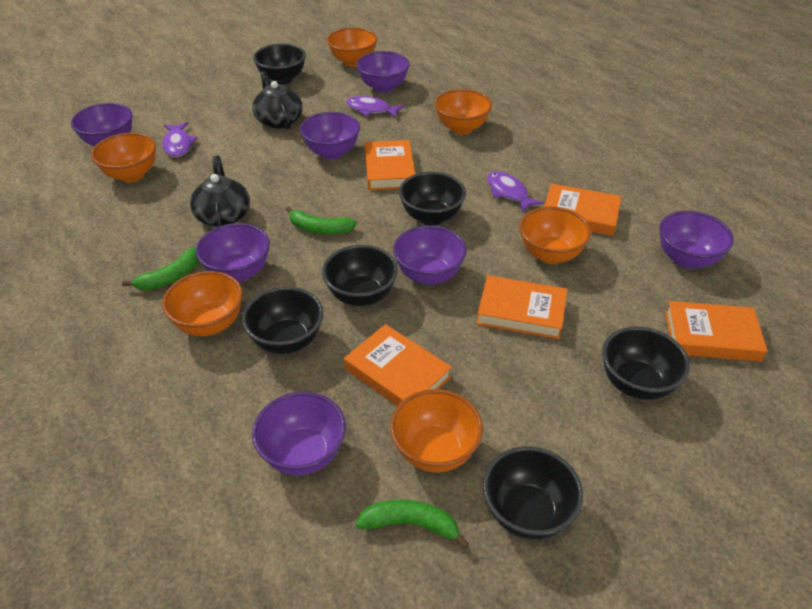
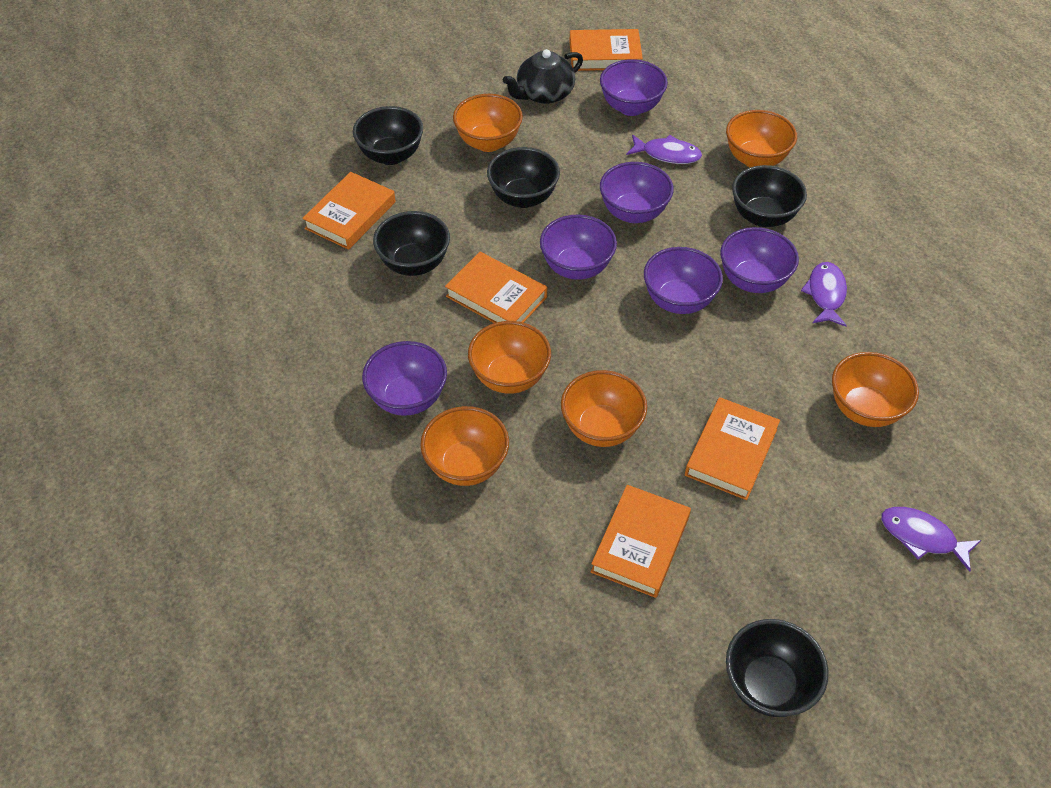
black bowl: 6 -> 5
black teapot: 2 -> 1
green banana: 3 -> 0
purple bowl: 7 -> 6

